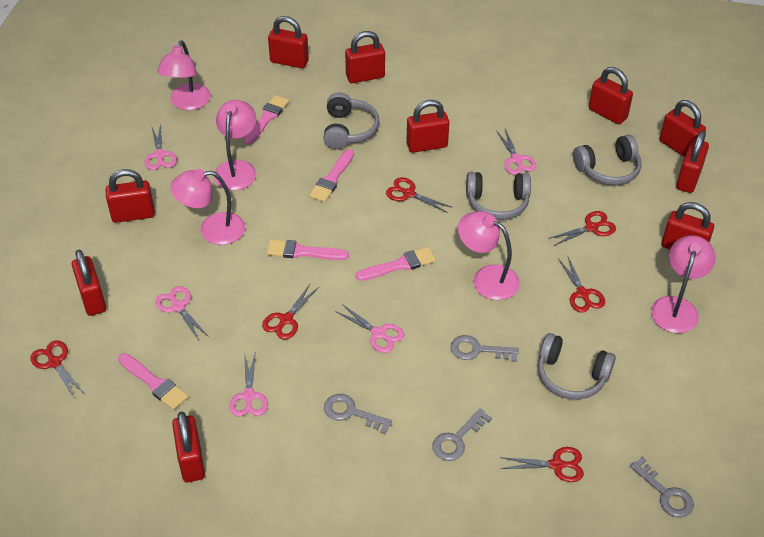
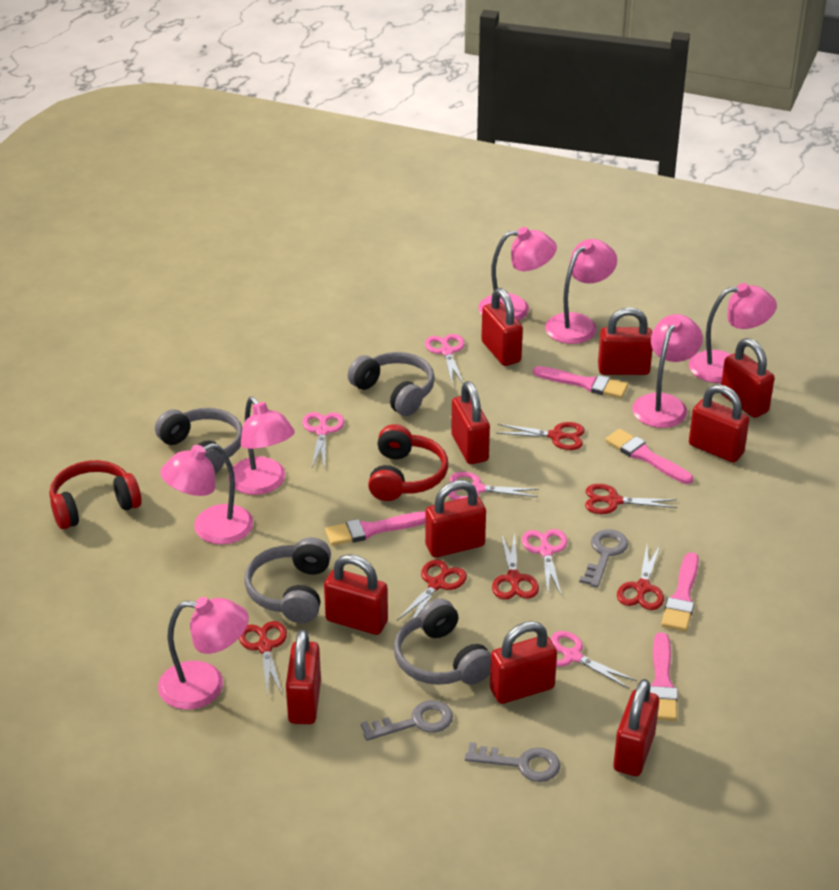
grey key: 4 -> 3
pink lamp: 5 -> 7
red headphones: 0 -> 2

